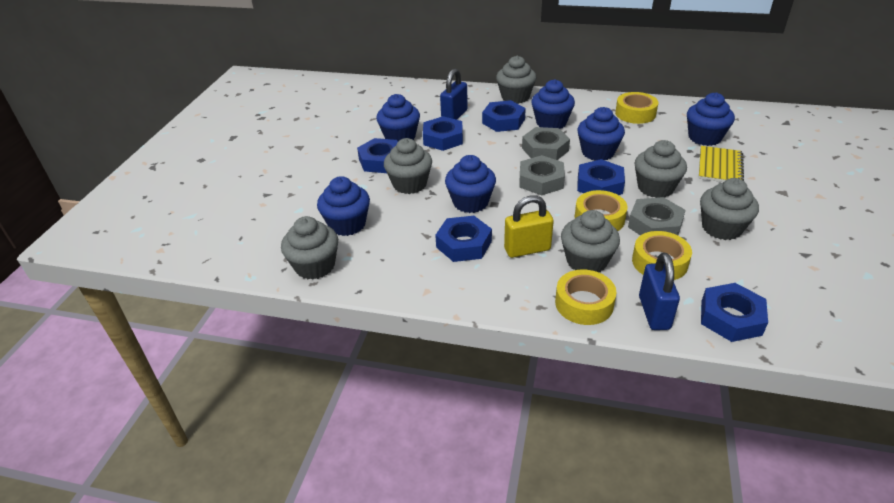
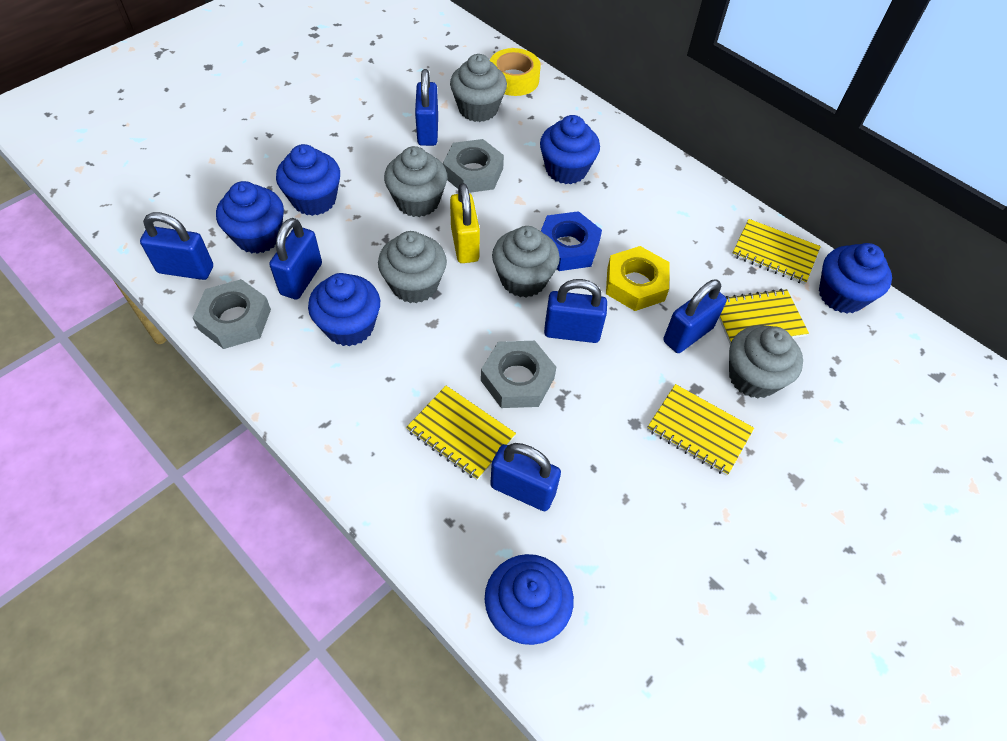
blue nut: 6 -> 1
blue padlock: 2 -> 6
grey cupcake: 6 -> 5
yellow notebook: 1 -> 4
yellow nut: 0 -> 1
yellow tape: 4 -> 1

